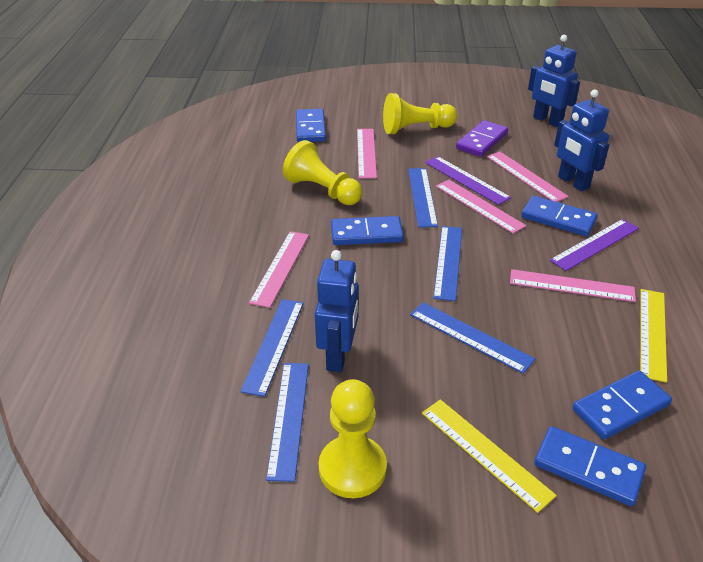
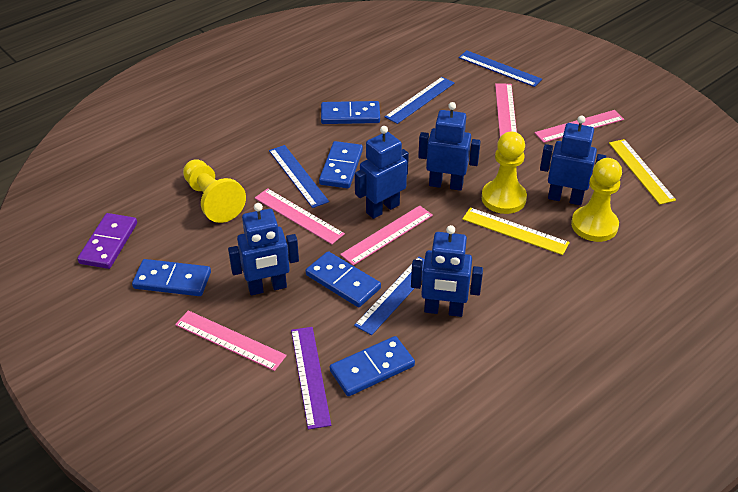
blue robot: 3 -> 5
blue ruler: 5 -> 4
purple ruler: 2 -> 1

